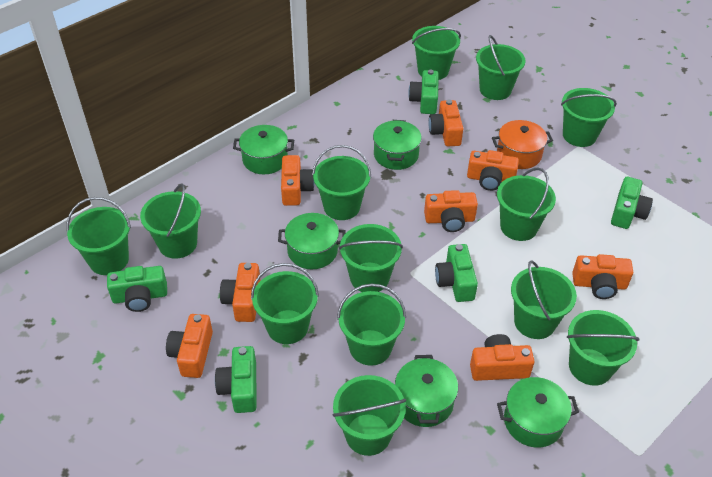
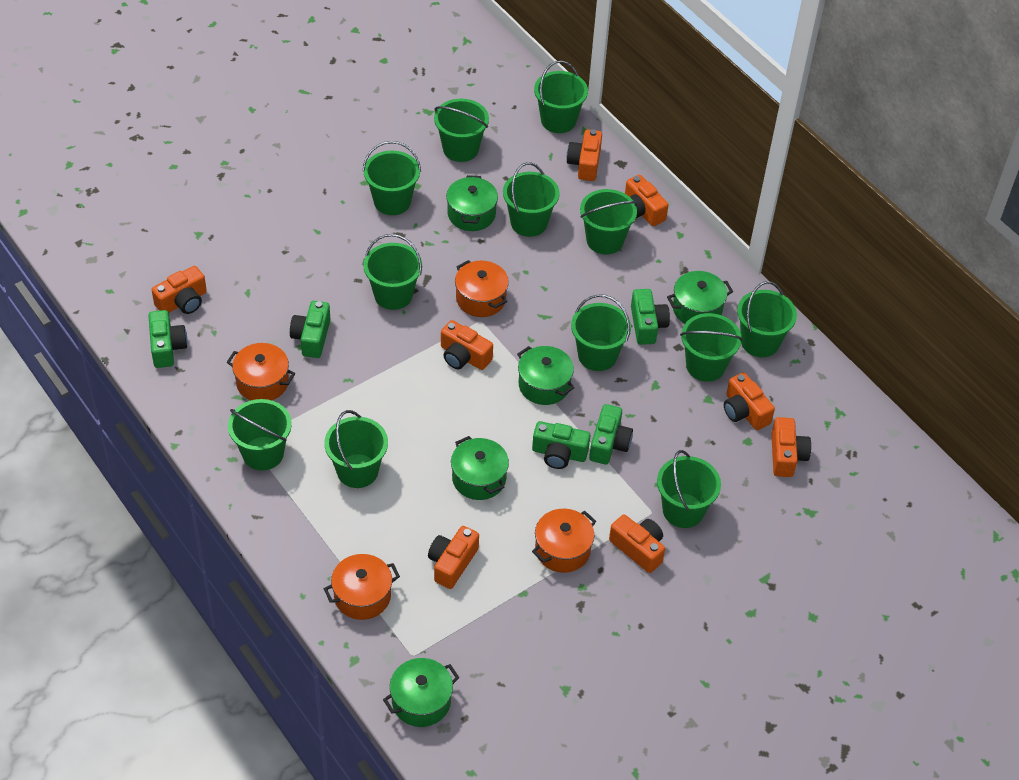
green bucket: 13 -> 12
orange pot: 1 -> 4

